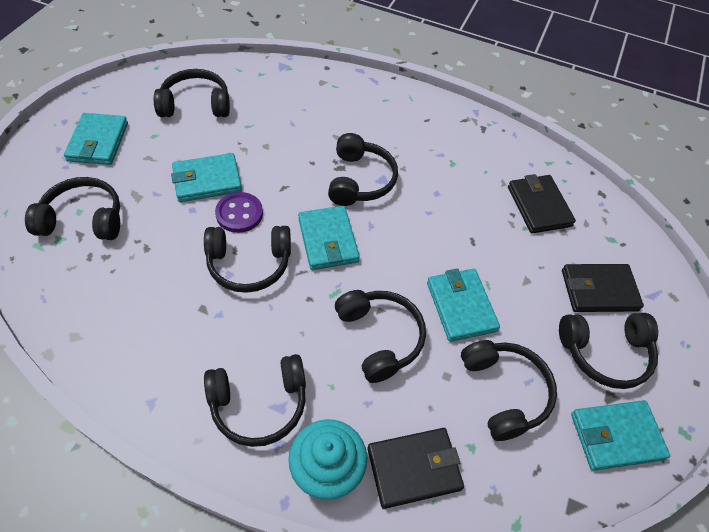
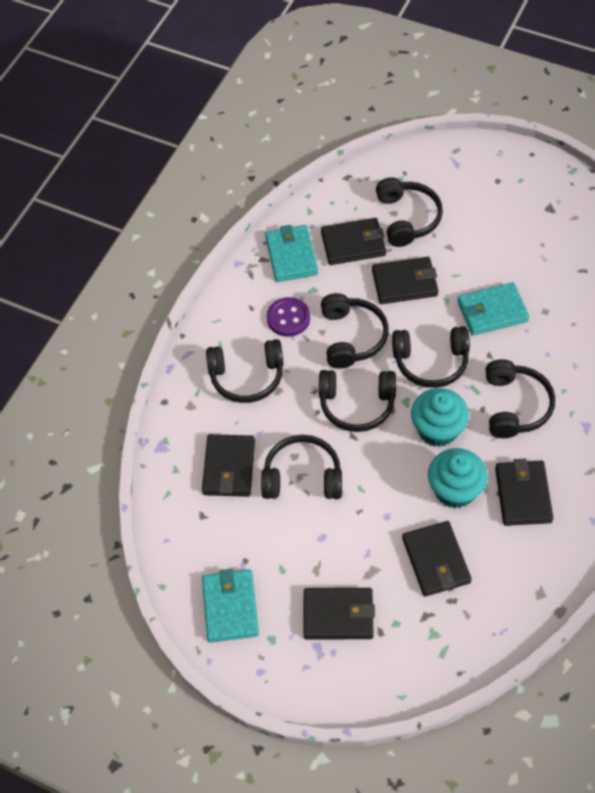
black headphones: 8 -> 7
black wallet: 3 -> 6
turquoise cupcake: 1 -> 2
turquoise wallet: 5 -> 3

